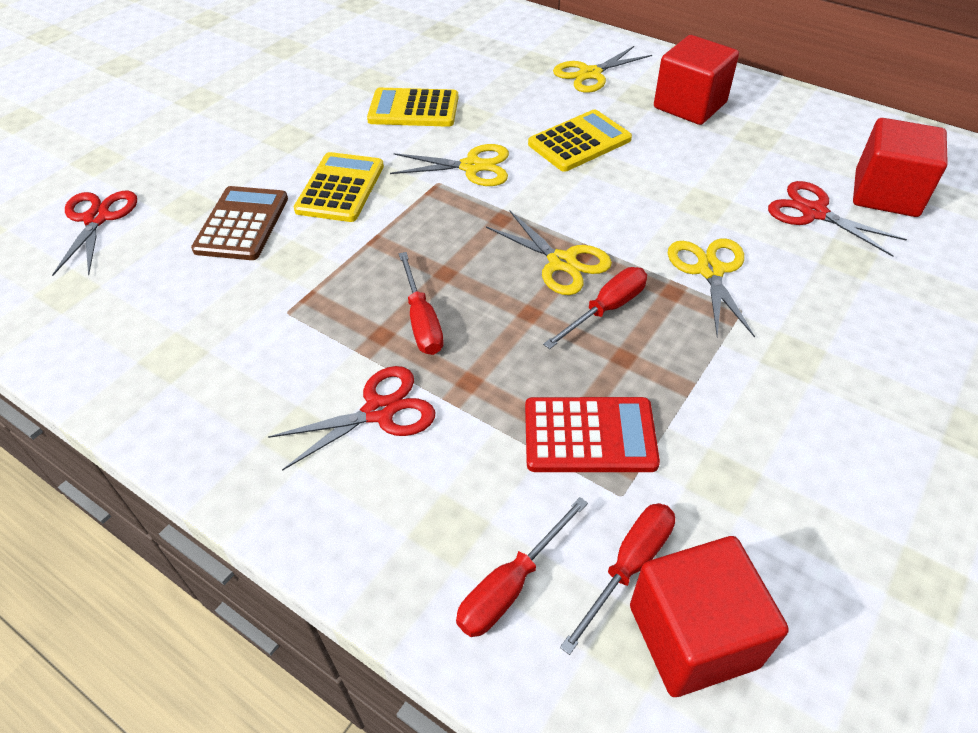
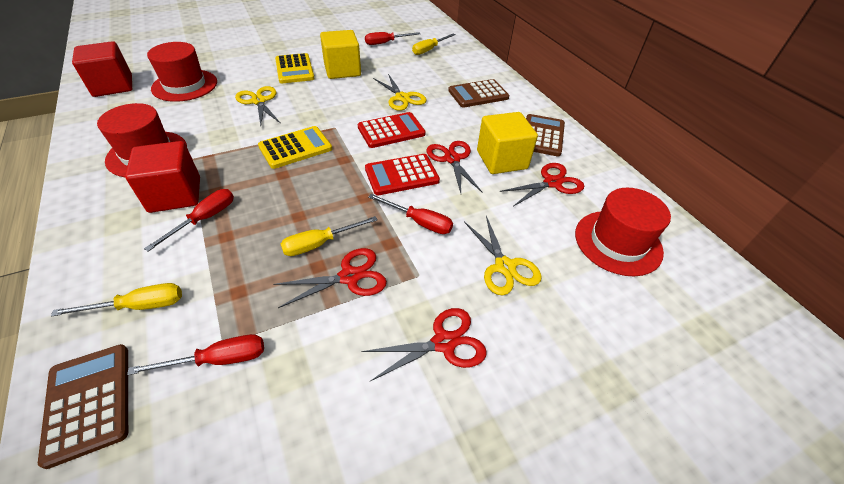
brown calculator: 1 -> 3
red calculator: 1 -> 2
red cube: 3 -> 2
red hat: 0 -> 3
red scissors: 3 -> 4
yellow calculator: 3 -> 2
yellow cube: 0 -> 2
yellow scissors: 4 -> 3
yellow screwdriver: 0 -> 3

